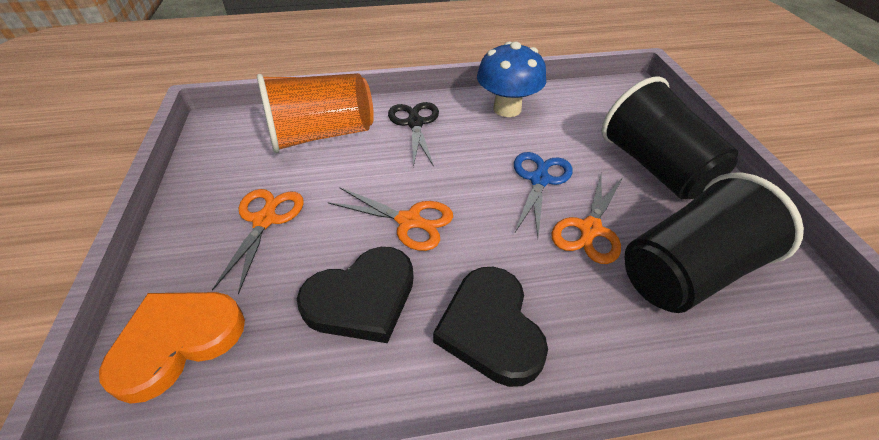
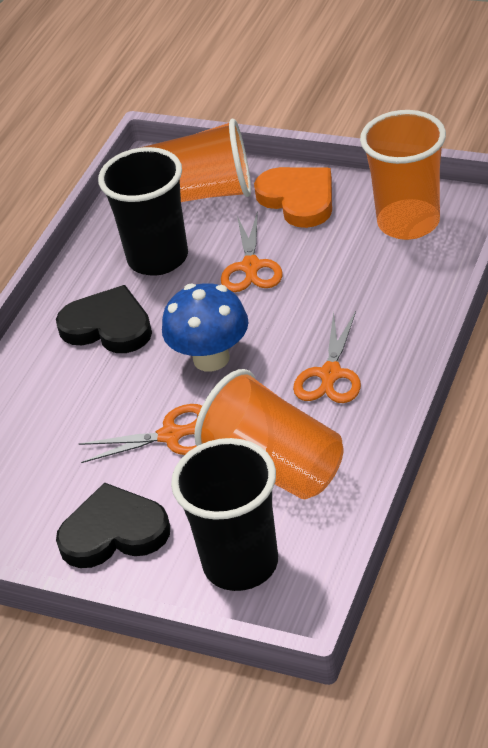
black scissors: 1 -> 0
blue scissors: 1 -> 0
orange cup: 1 -> 3

